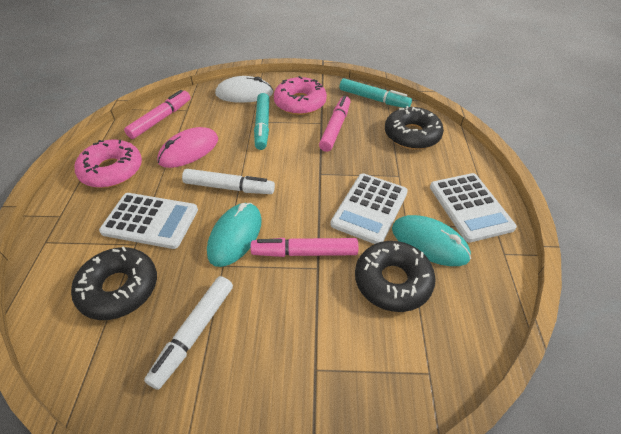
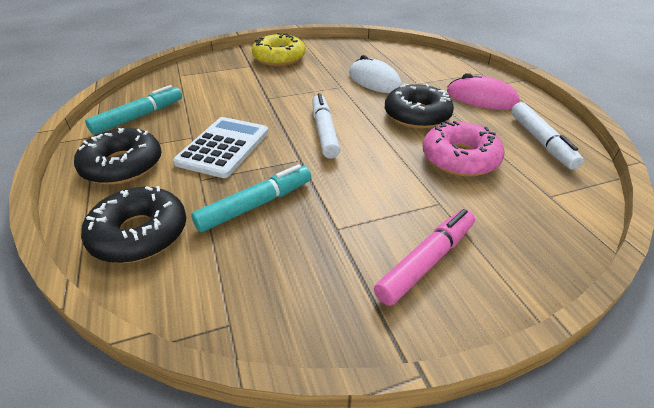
pink donut: 2 -> 1
pink marker: 3 -> 1
turquoise mouse: 2 -> 0
white calculator: 3 -> 1
yellow donut: 0 -> 1

